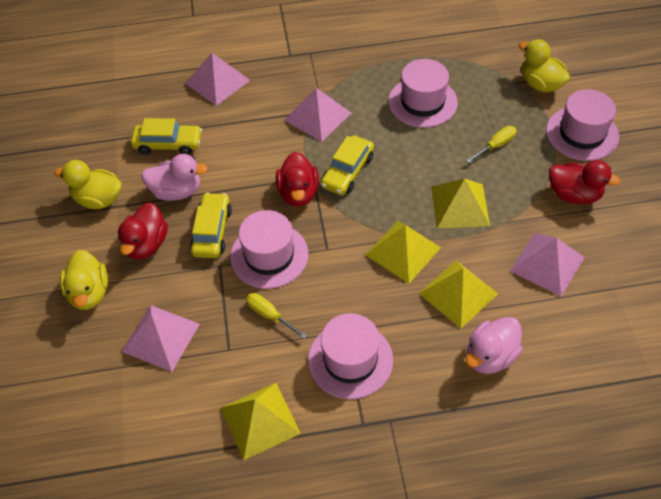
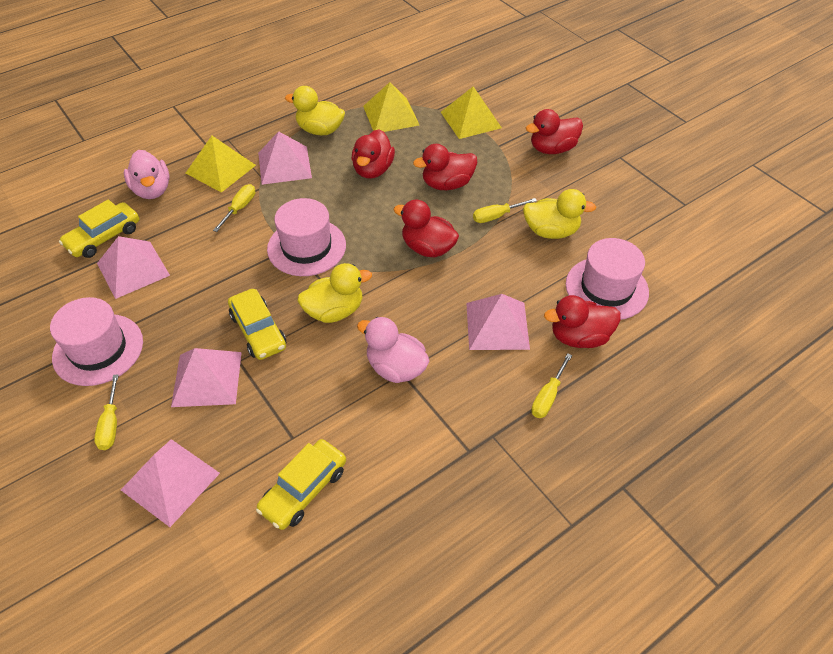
pink hat: 4 -> 3
pink pyramid: 4 -> 5
red duck: 3 -> 5
yellow pyramid: 4 -> 3
yellow screwdriver: 2 -> 4

